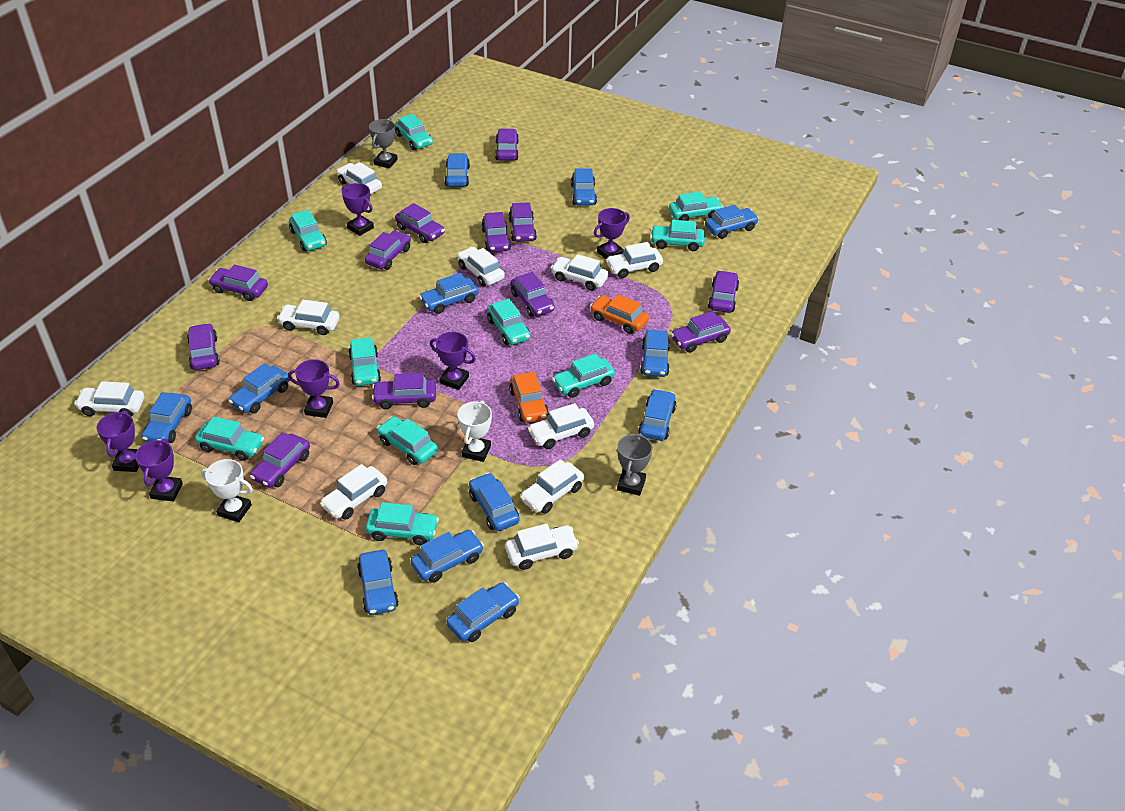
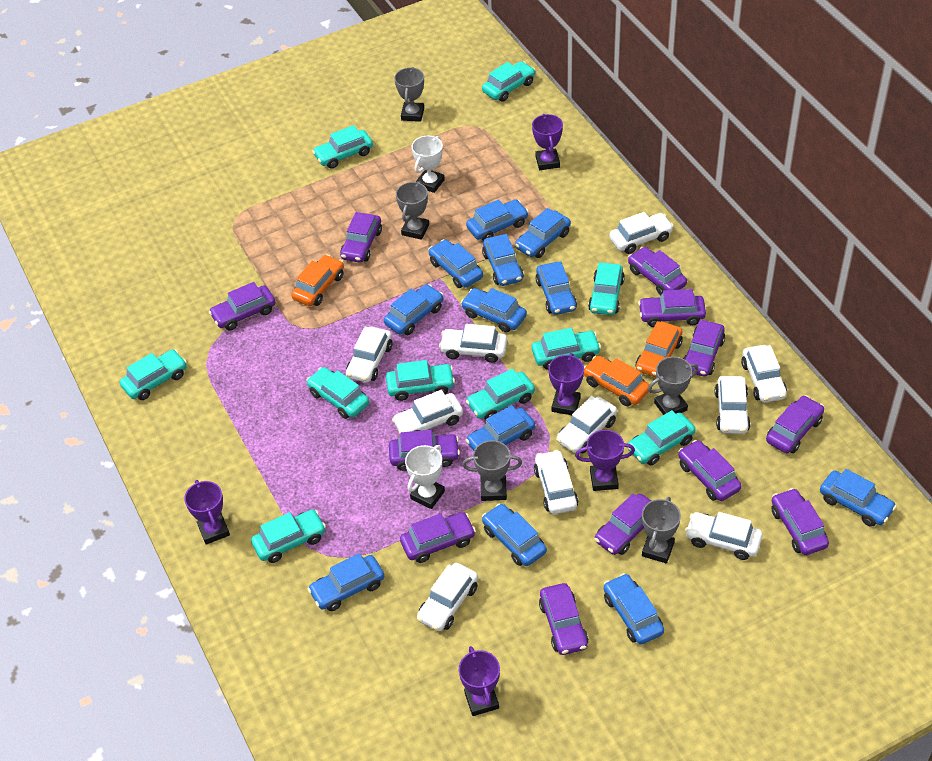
grey trophy: 2 -> 5
orange car: 2 -> 3
purple trophy: 6 -> 5

